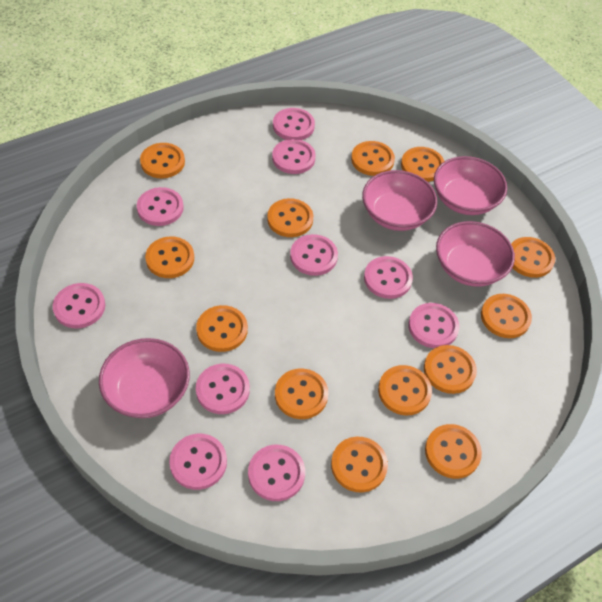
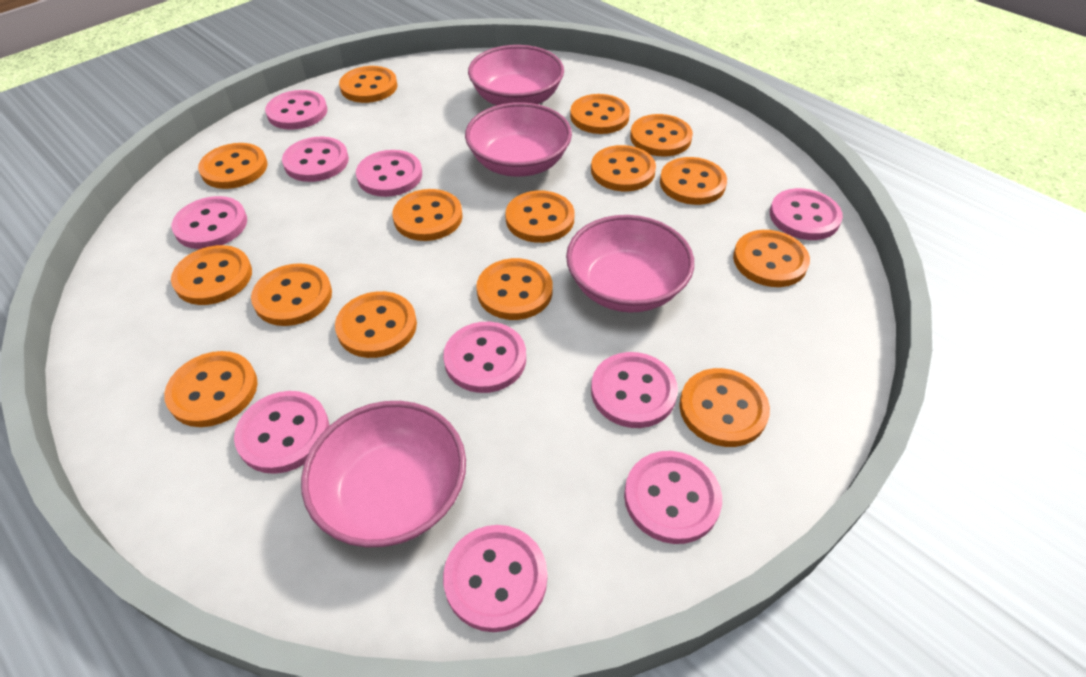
orange button: 13 -> 15

